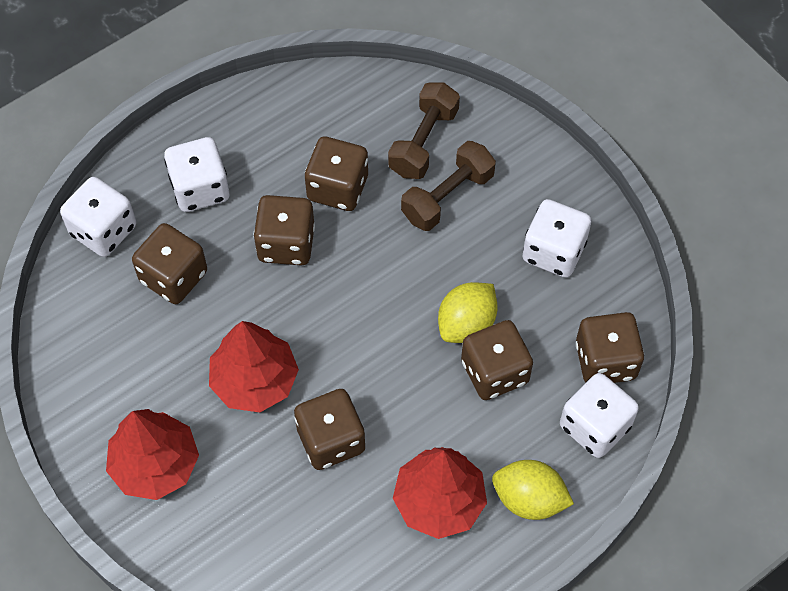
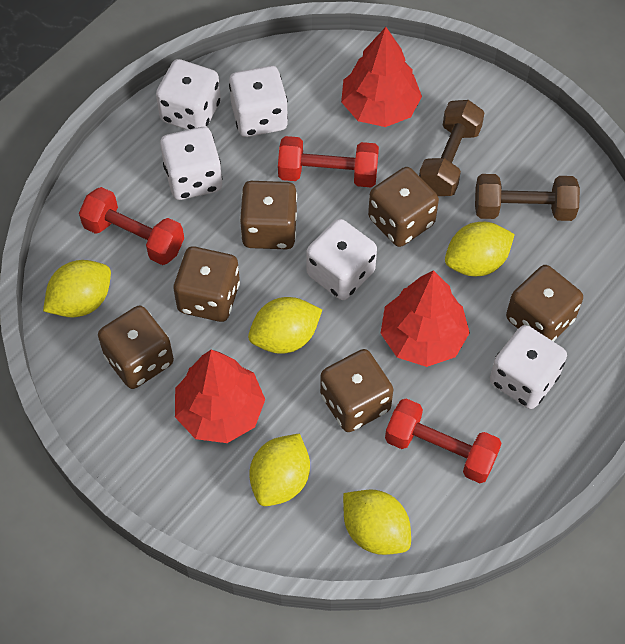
red dumbbell: 0 -> 3
white dice: 4 -> 5
yellow lemon: 2 -> 5

